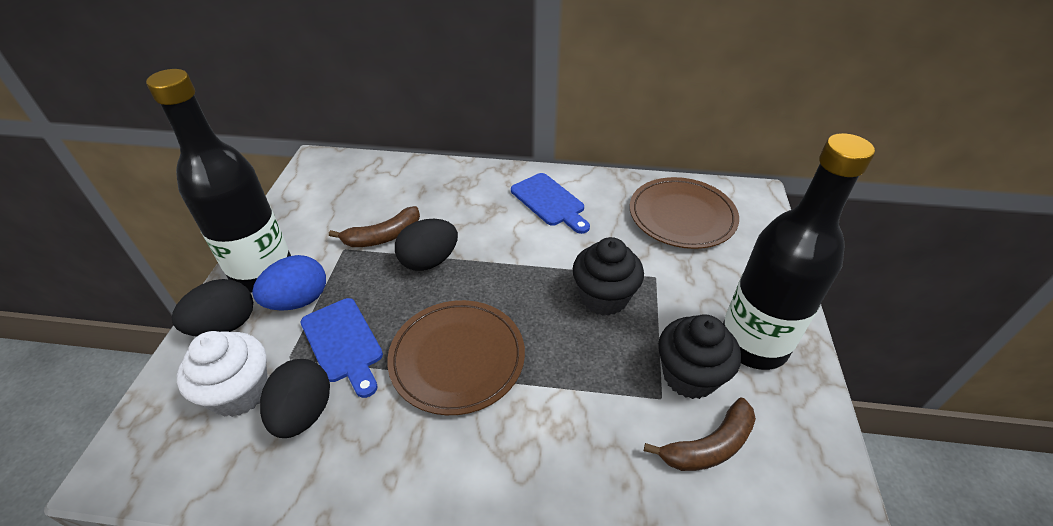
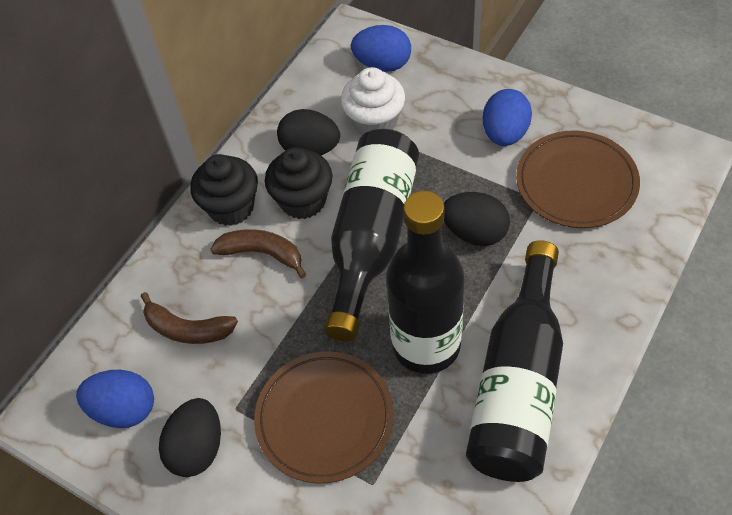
black bottle: 2 -> 3
blue cutting board: 2 -> 0
blue egg: 1 -> 3

